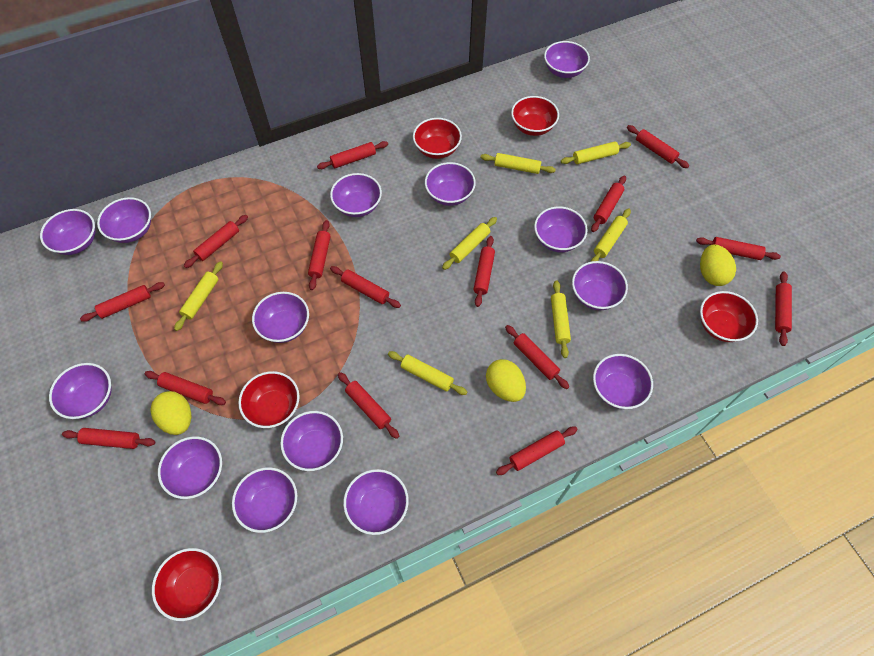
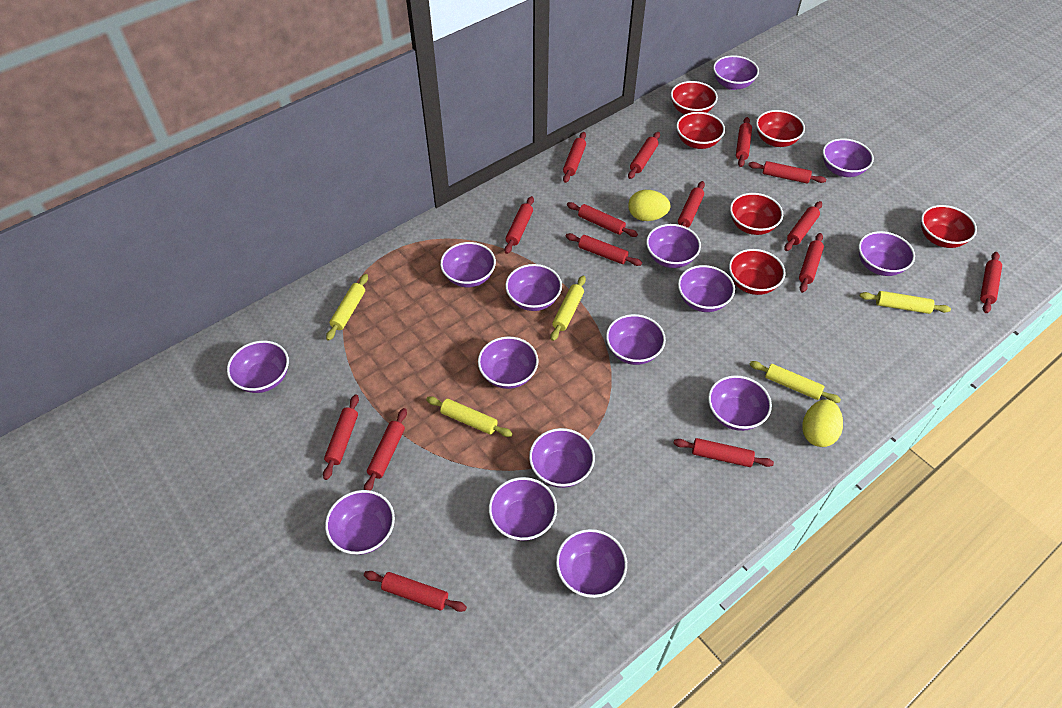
purple bowl: 14 -> 15
red bowl: 5 -> 6
yellow egg: 3 -> 2
yellow rolling pin: 7 -> 5

